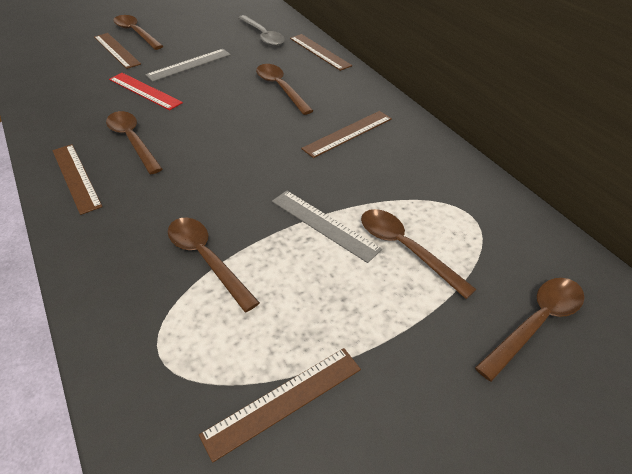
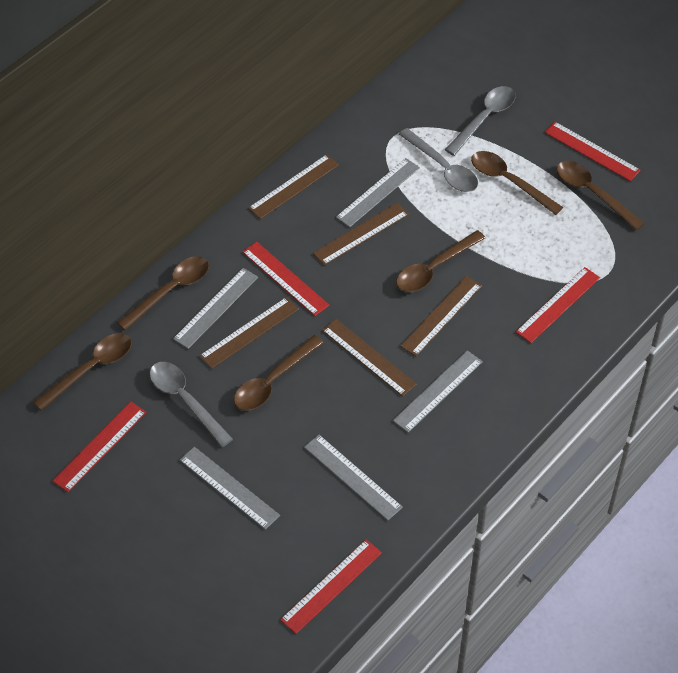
grey ruler: 2 -> 5
grey spoon: 1 -> 3
red ruler: 1 -> 5

